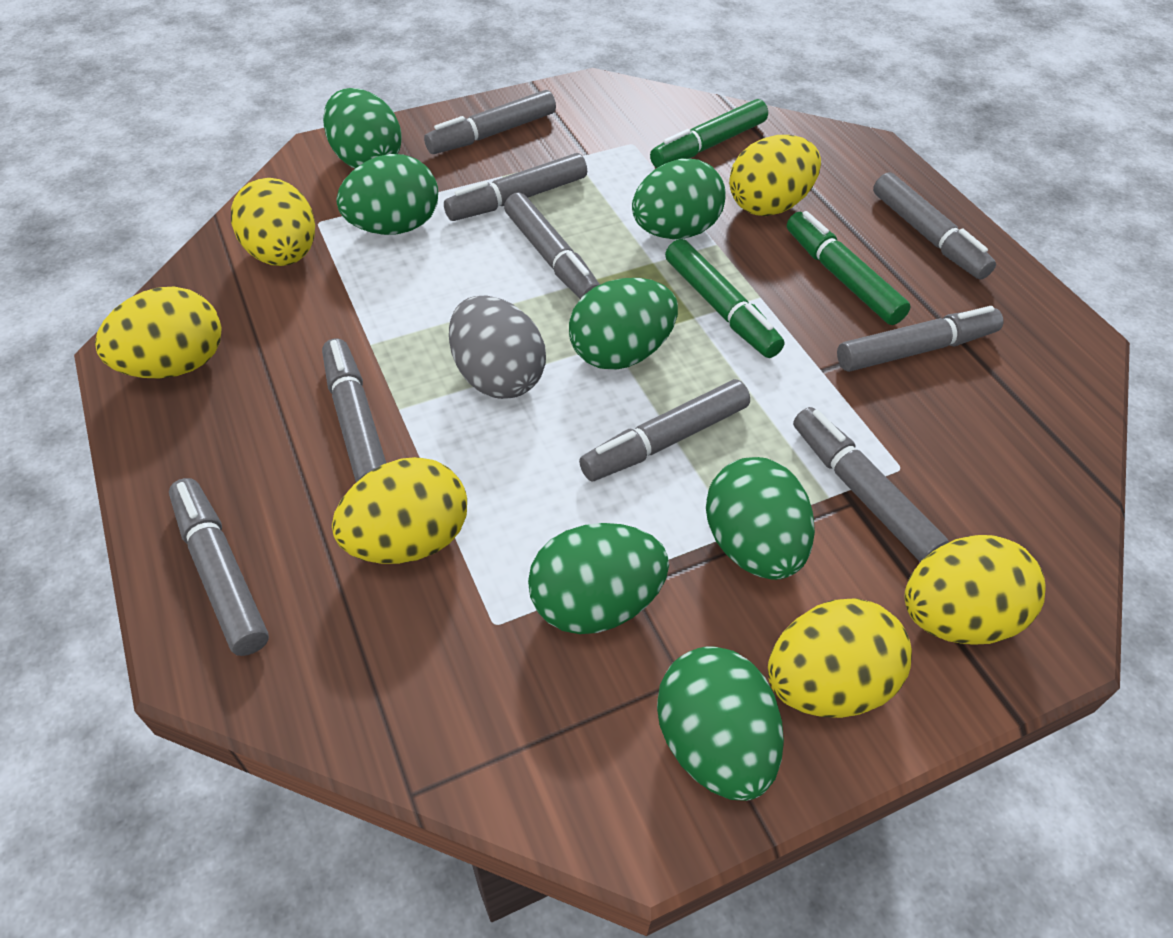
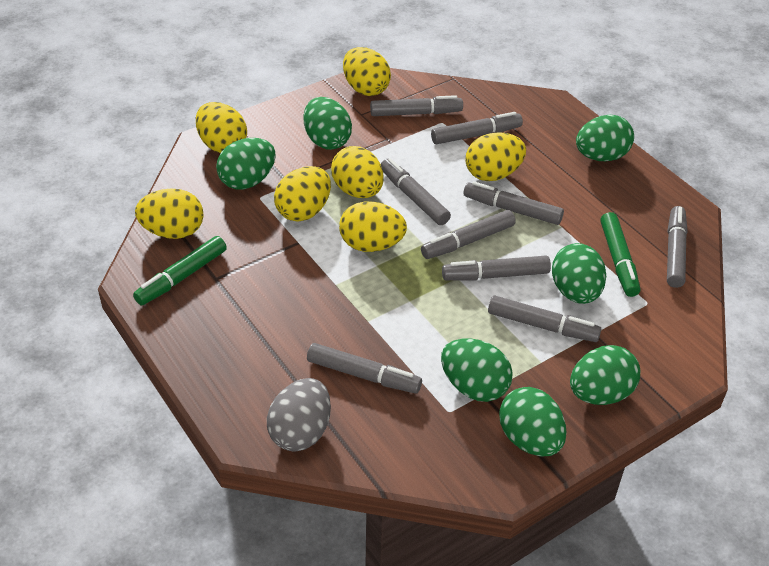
green marker: 3 -> 2
yellow egg: 6 -> 7

